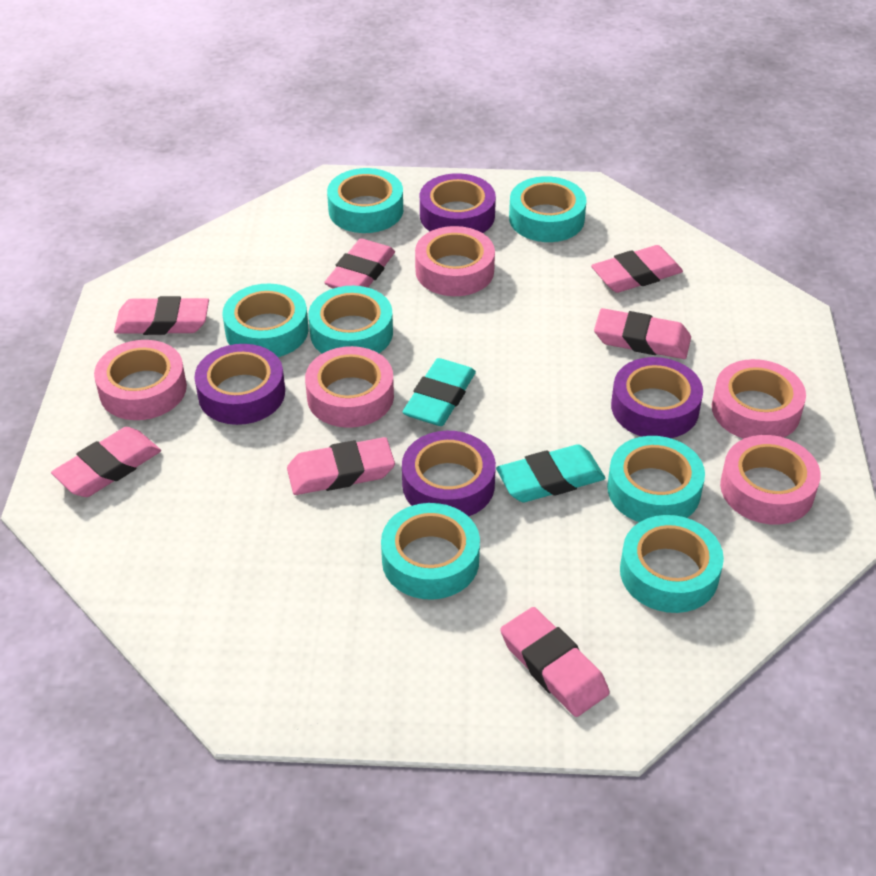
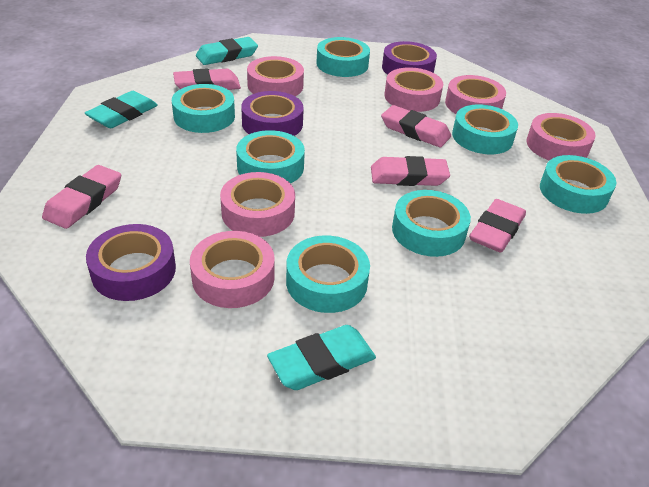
pink eraser: 7 -> 5
pink tape: 5 -> 6
purple tape: 4 -> 3
turquoise eraser: 2 -> 3

